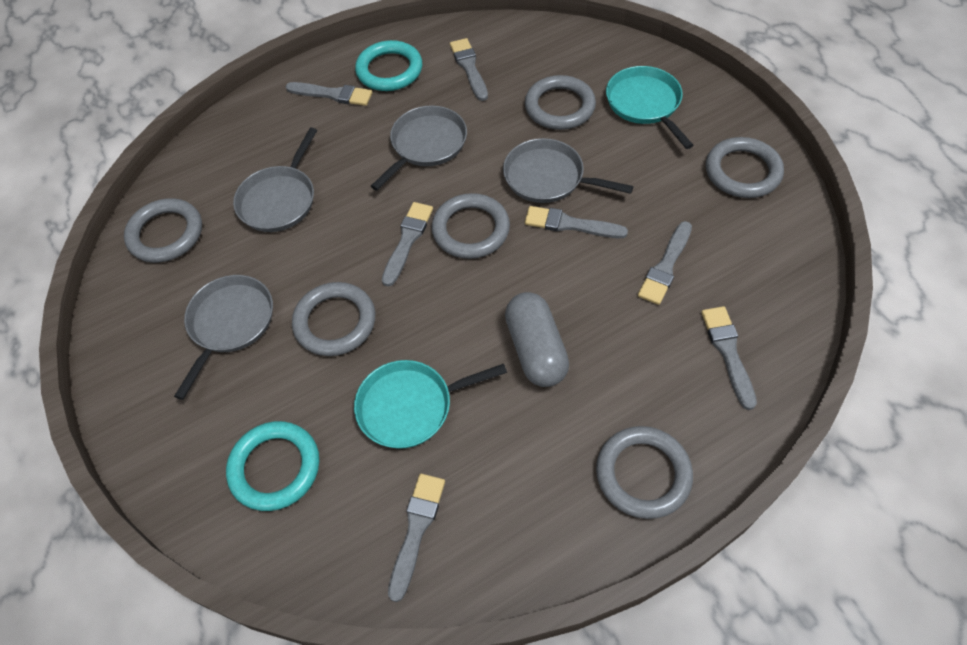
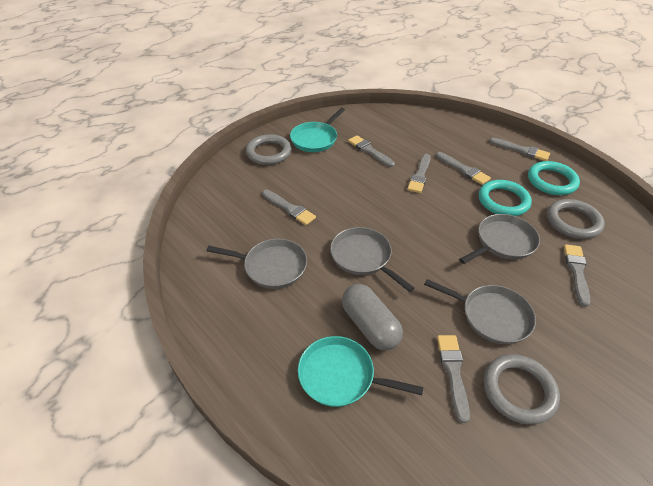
grey ring: 6 -> 3

